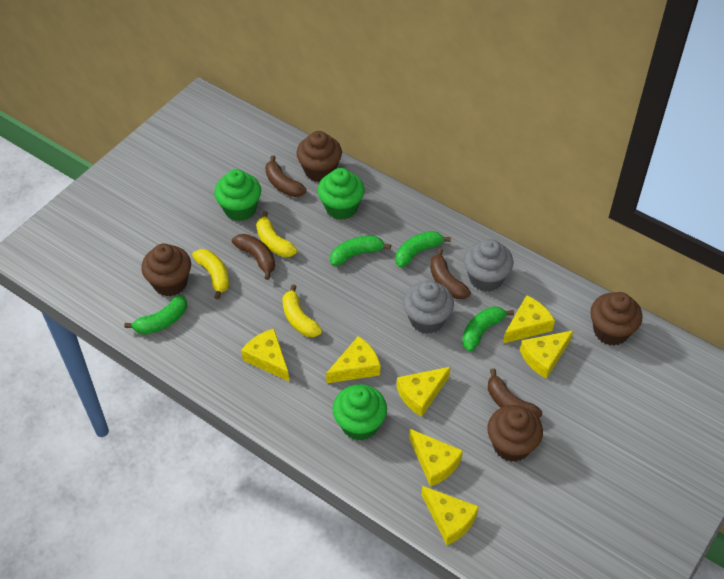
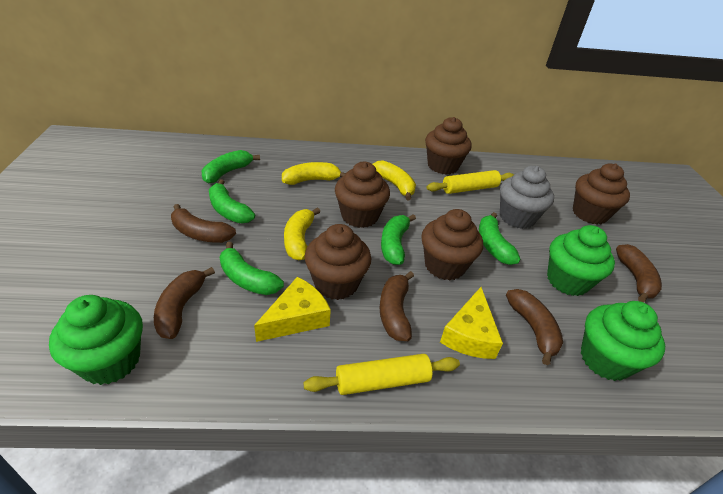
brown banana: 4 -> 5
brown cupcake: 4 -> 5
green banana: 4 -> 5
grey cupcake: 2 -> 1
yellow cheese: 7 -> 2
yellow rolling pin: 0 -> 2

